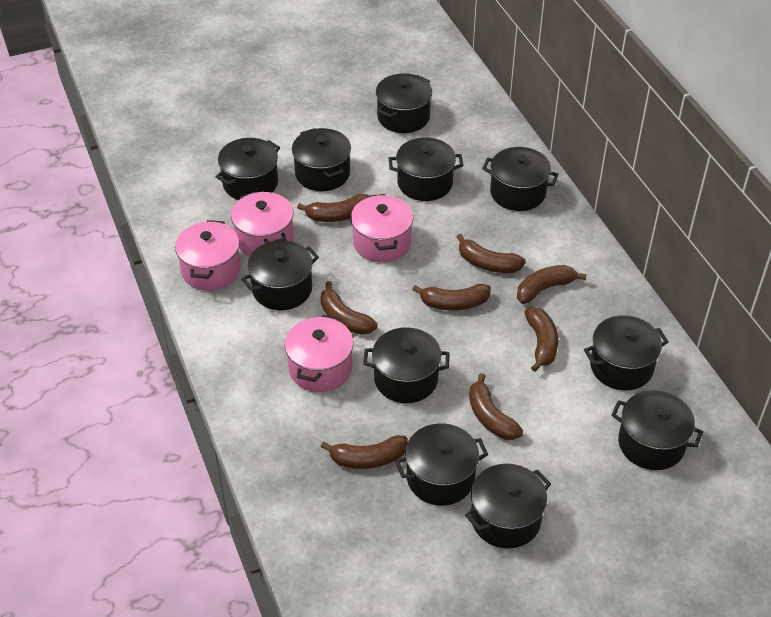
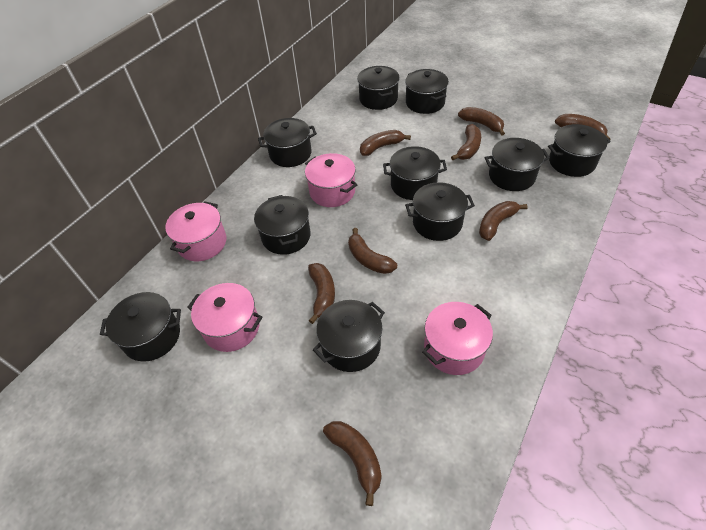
black pot: 11 -> 10

